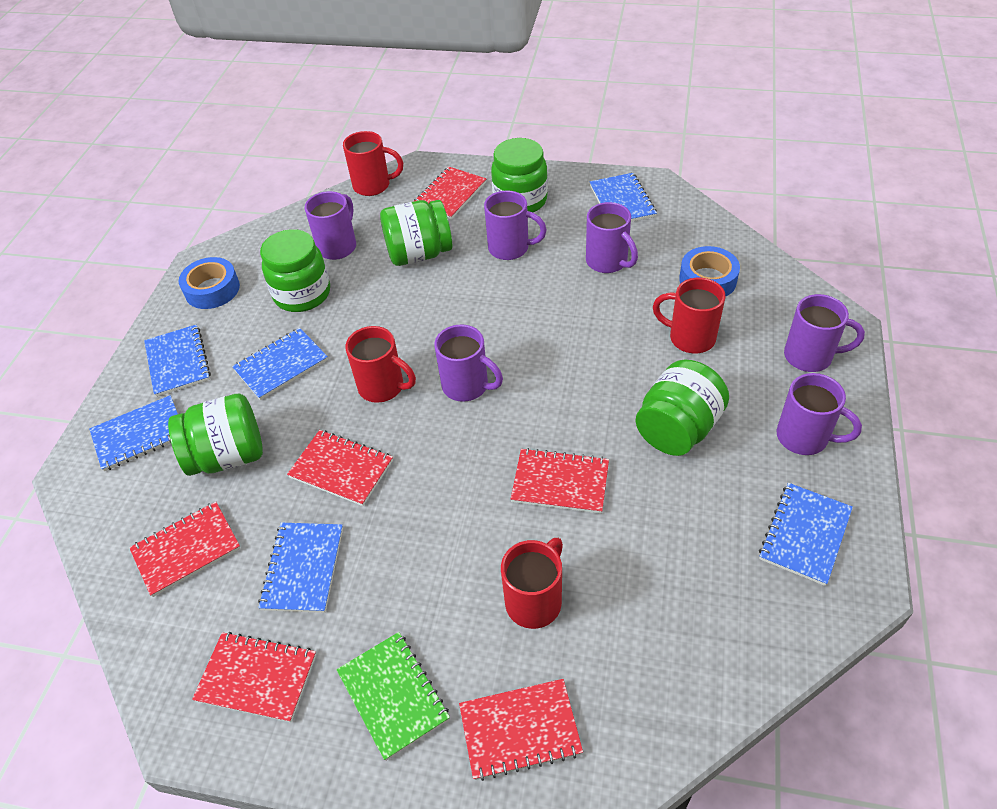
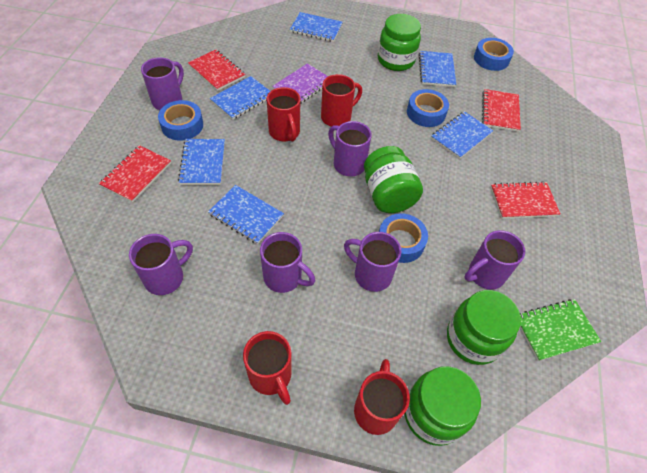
blue tape: 2 -> 4
green jar: 5 -> 4
purple notebook: 0 -> 1
red notebook: 6 -> 4

